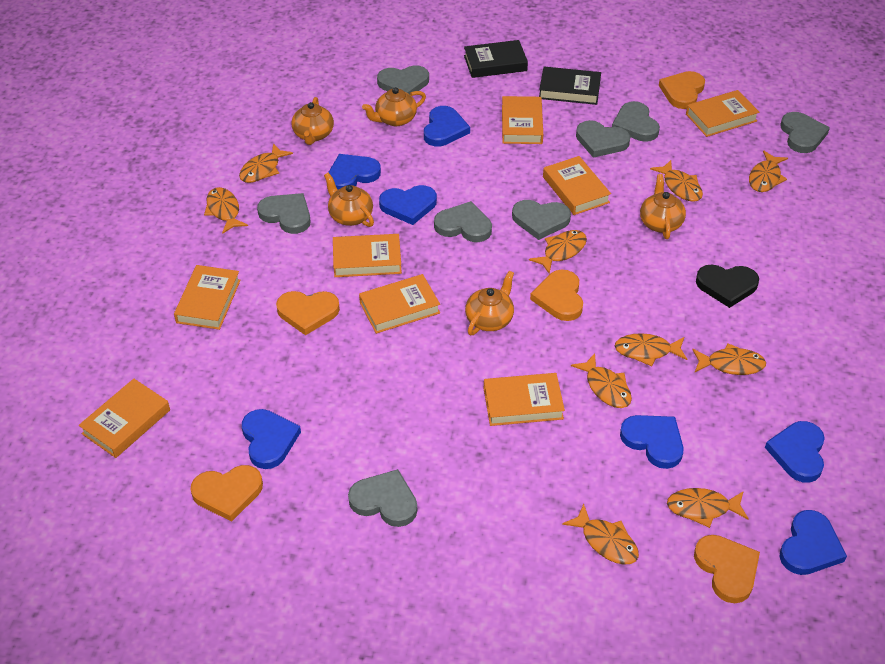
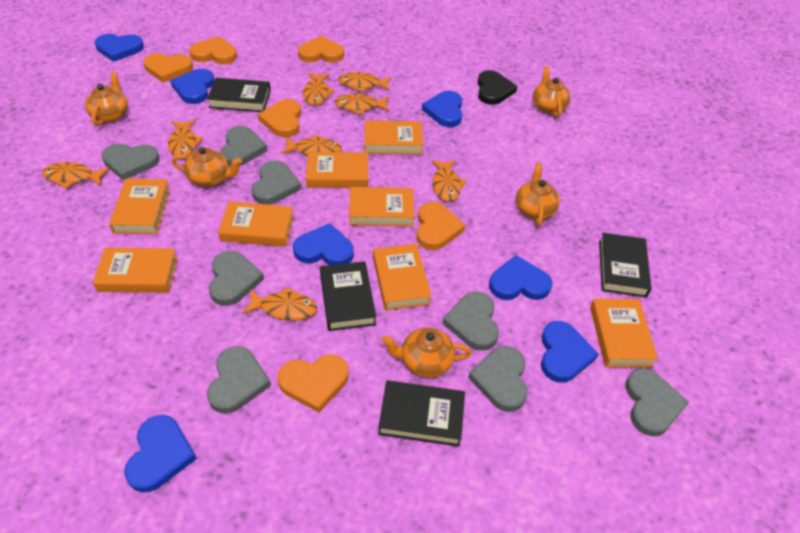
black book: 2 -> 4
orange fish: 10 -> 8
orange heart: 5 -> 6

